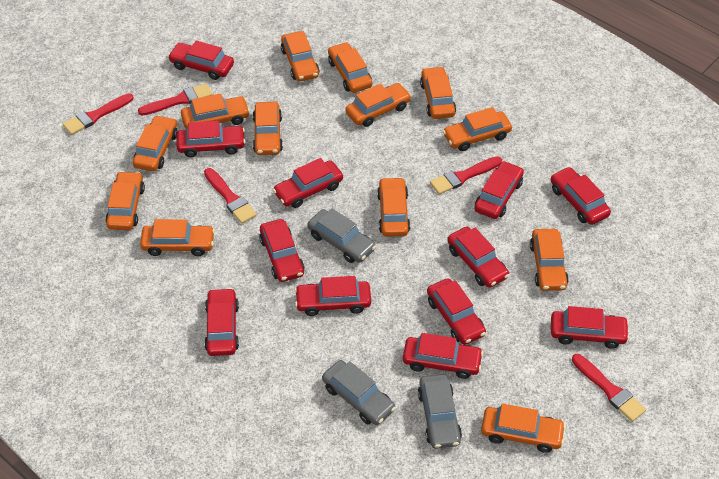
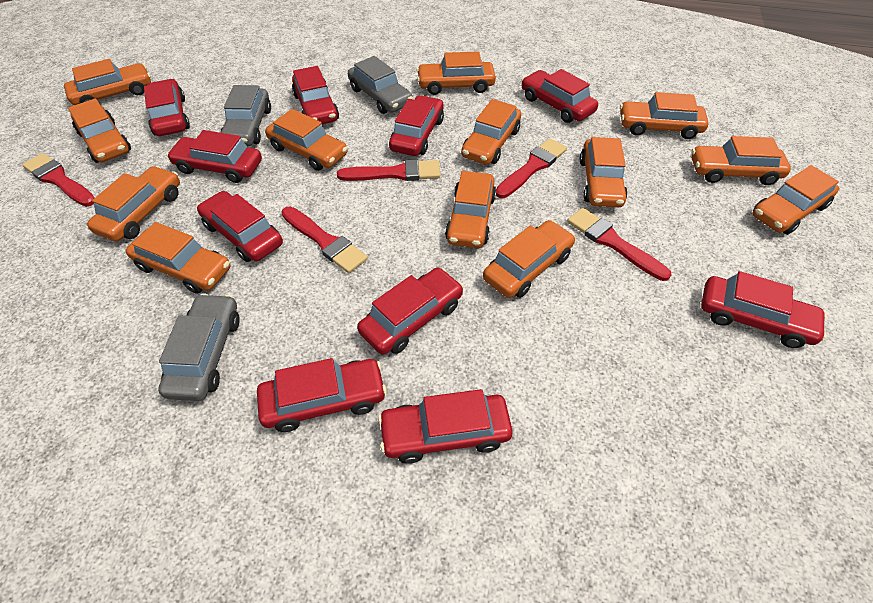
red car: 12 -> 10

